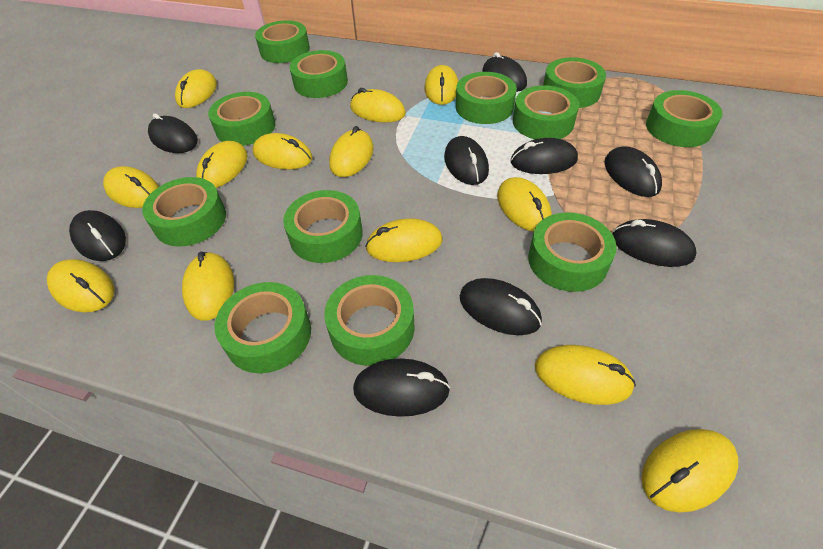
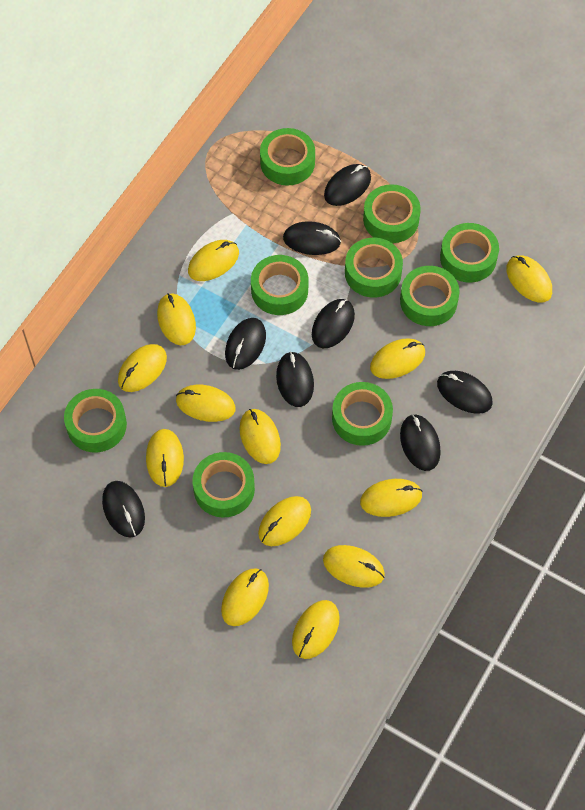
black mouse: 9 -> 8
green tape: 12 -> 9

